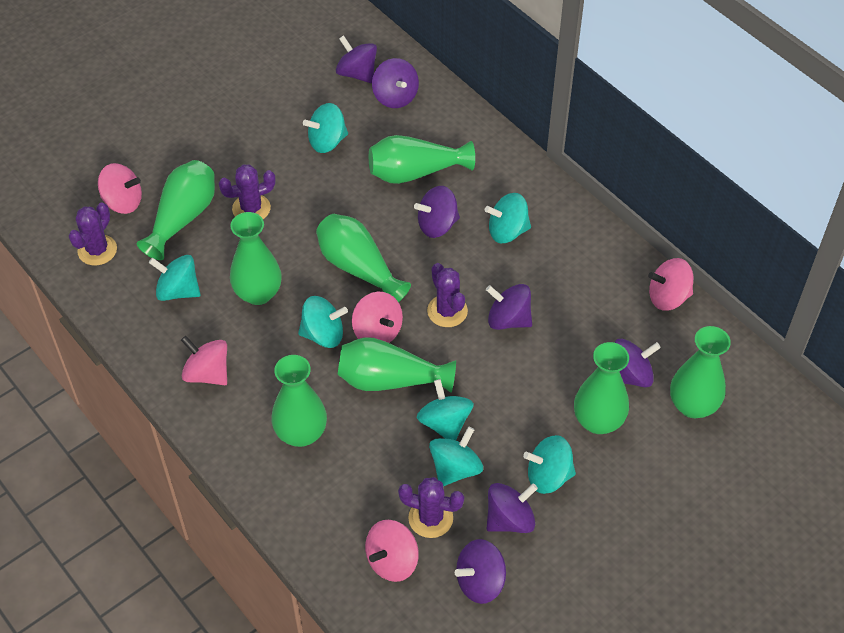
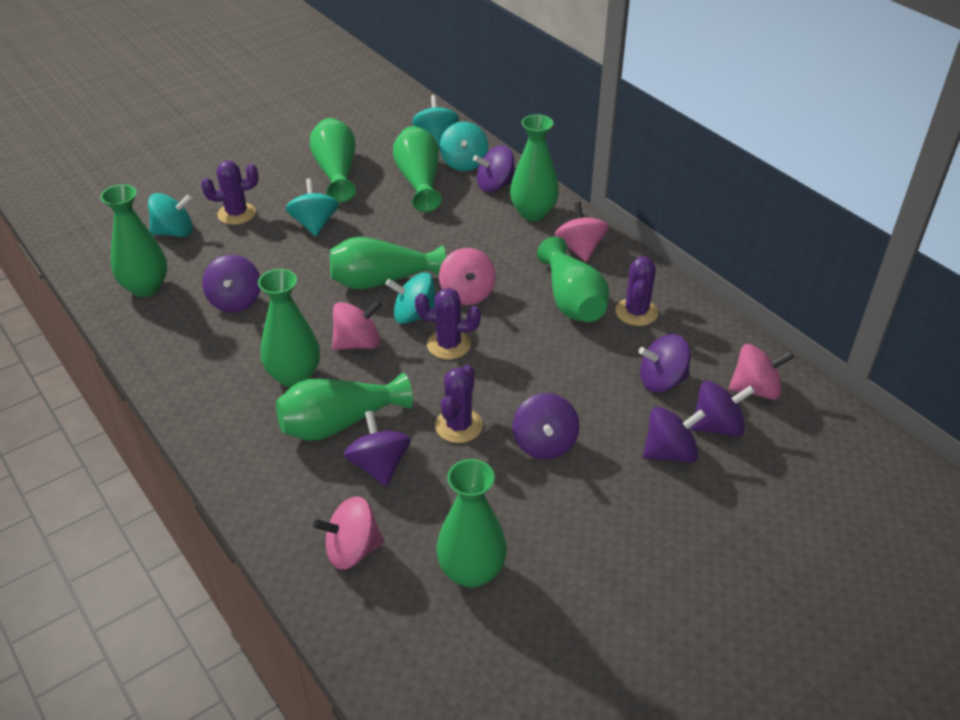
green vase: 8 -> 9
turquoise spinning top: 7 -> 5

